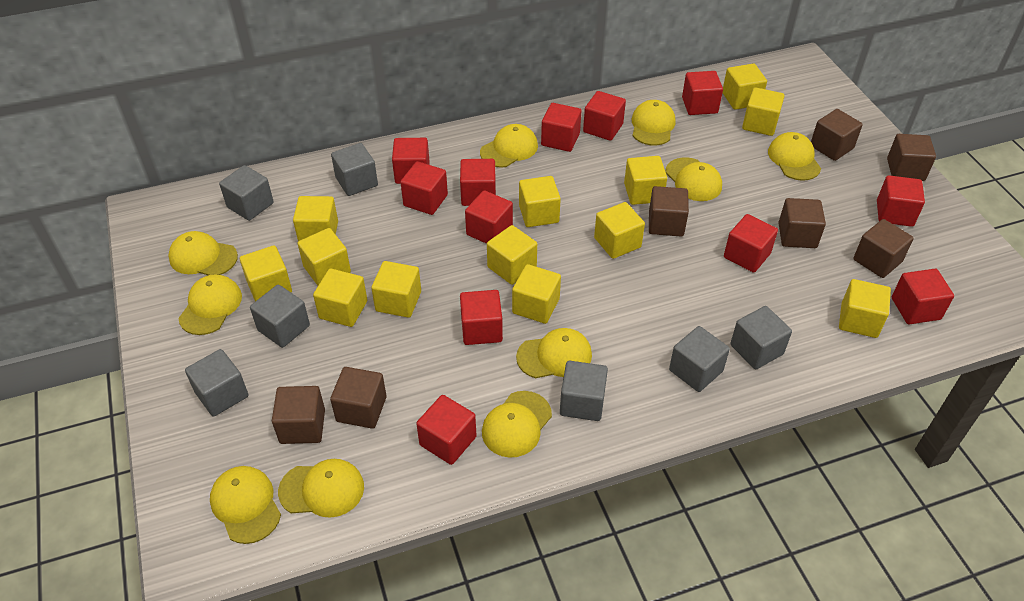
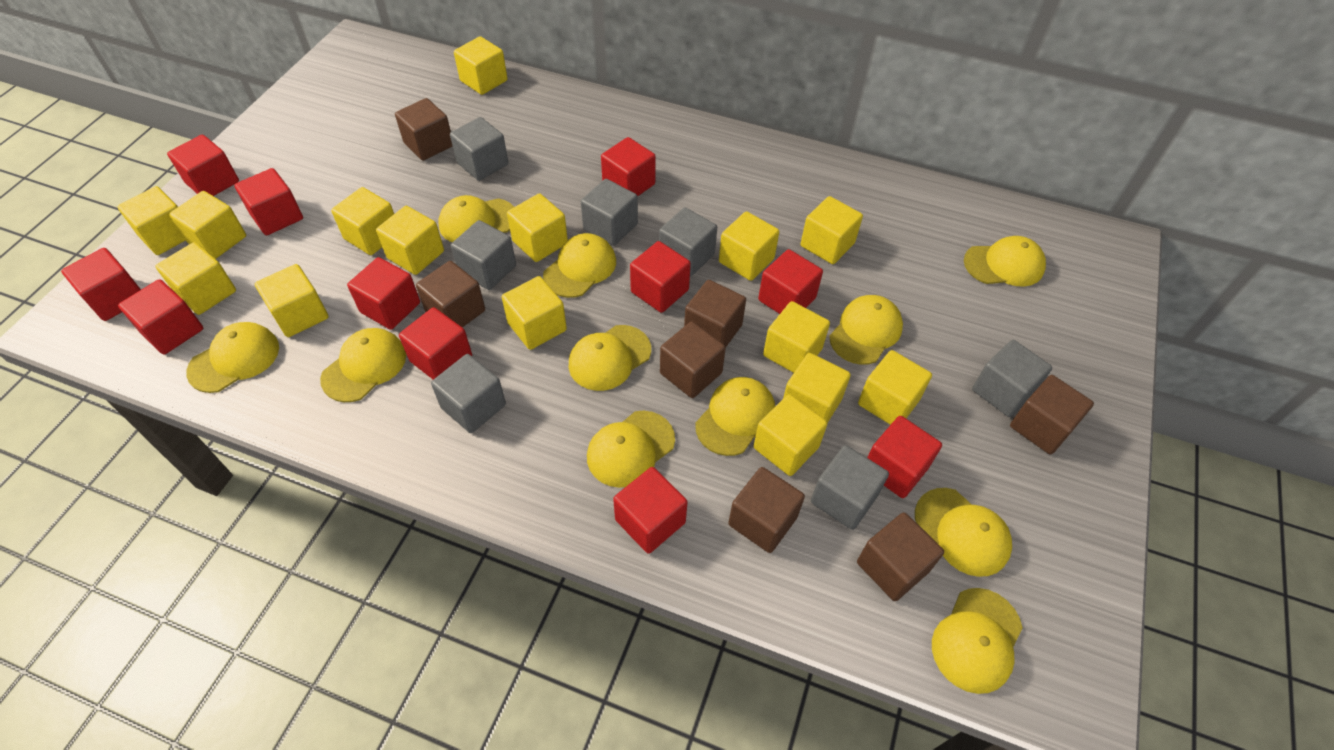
red cube: 12 -> 11
yellow cap: 10 -> 11
yellow cube: 13 -> 15

